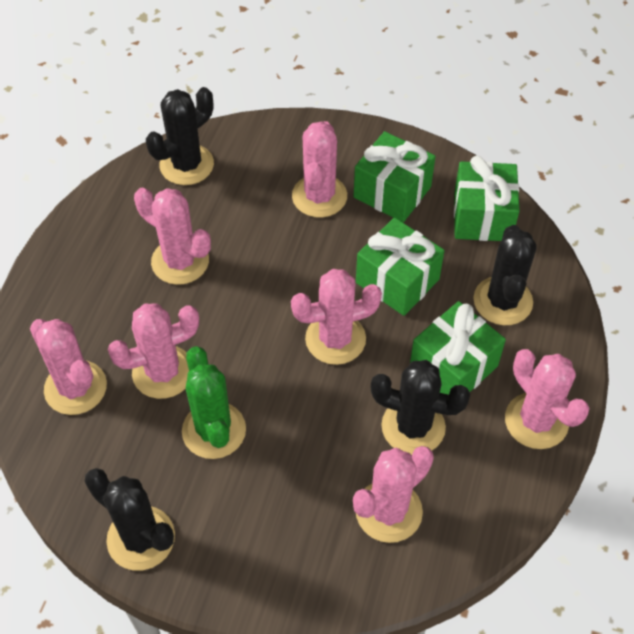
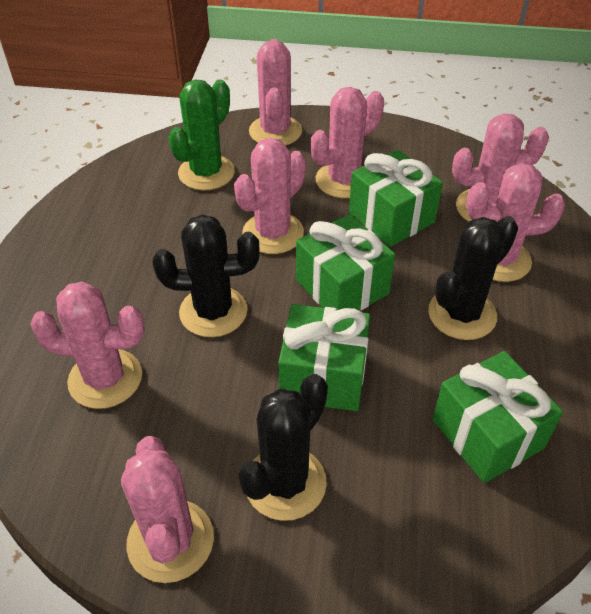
black cactus: 4 -> 3

